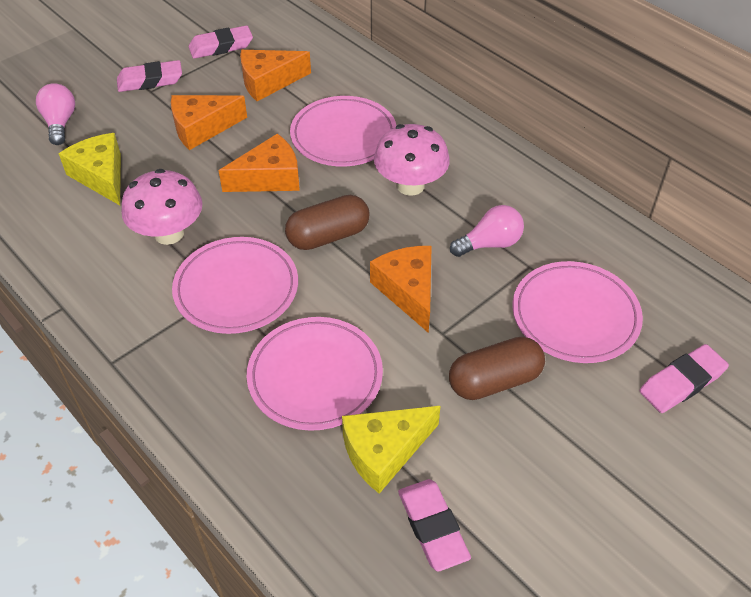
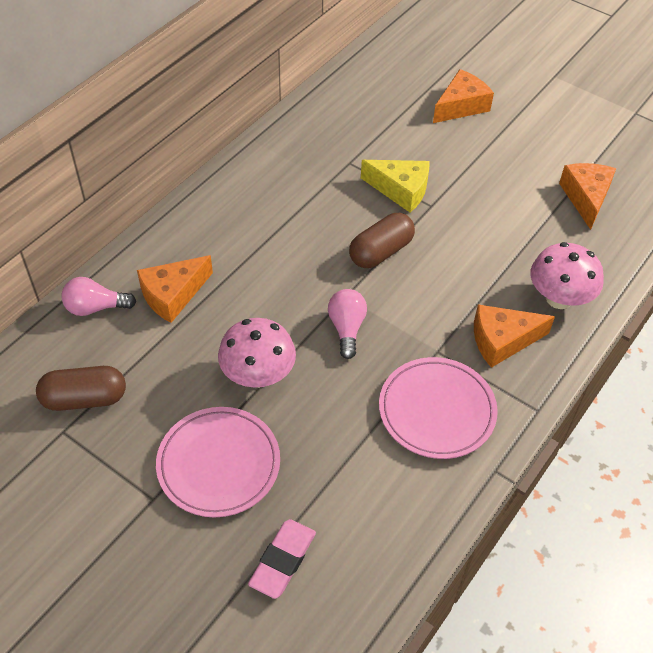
pink eraser: 4 -> 1
pink plate: 4 -> 2
yellow cheese: 2 -> 1

